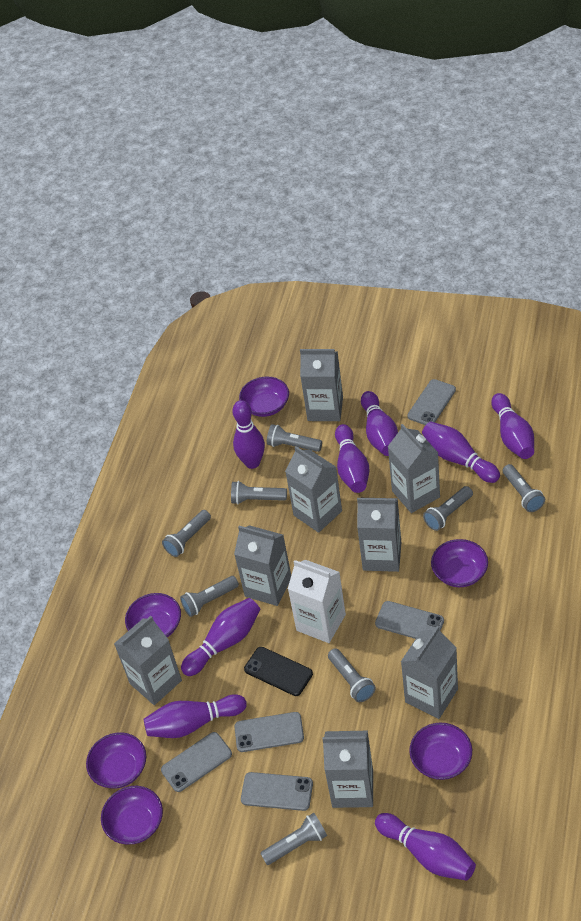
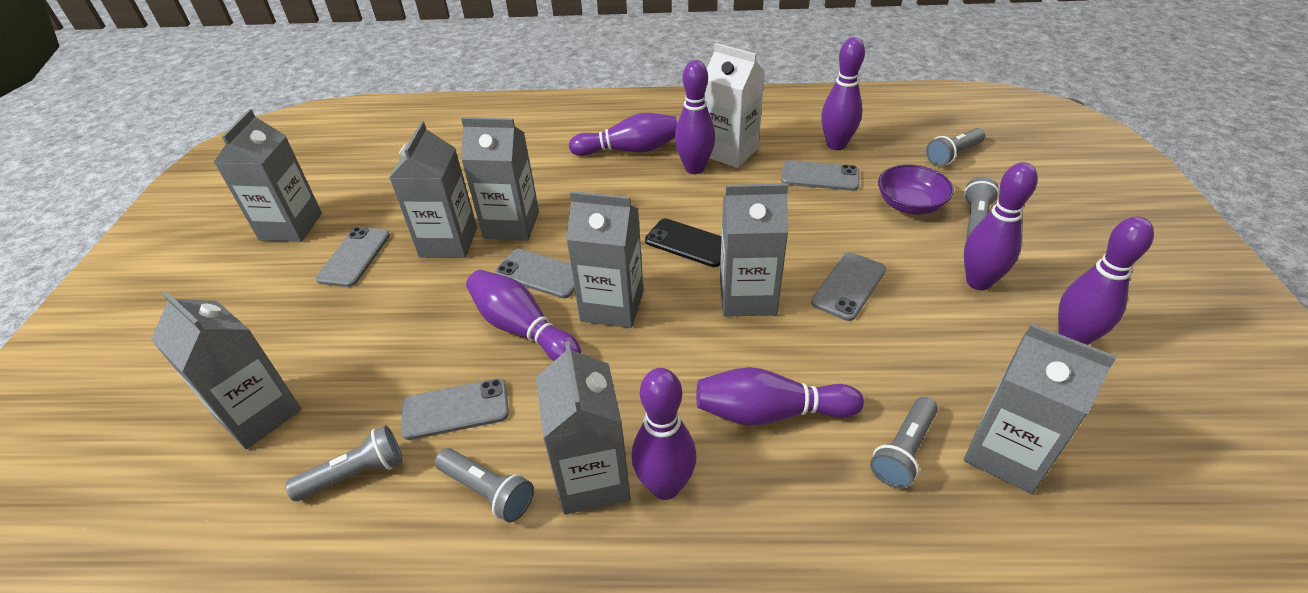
grey flashlight: 8 -> 5
purple bowl: 6 -> 1

